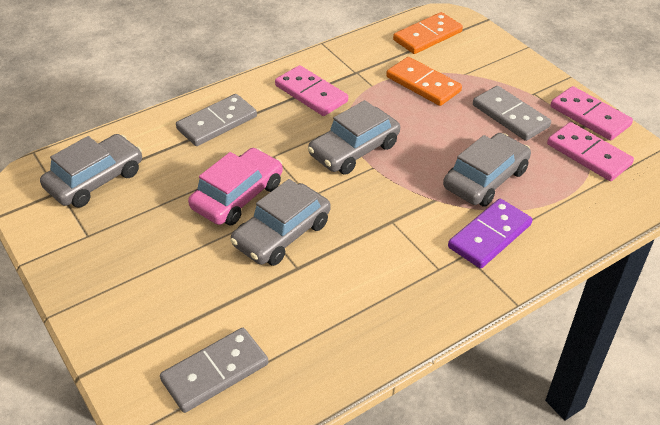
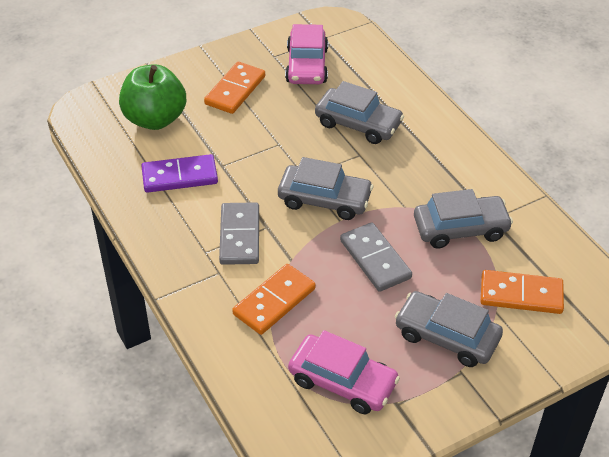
green apple: 0 -> 1
grey domino: 3 -> 2
orange domino: 2 -> 3
pink car: 1 -> 2
pink domino: 3 -> 0

